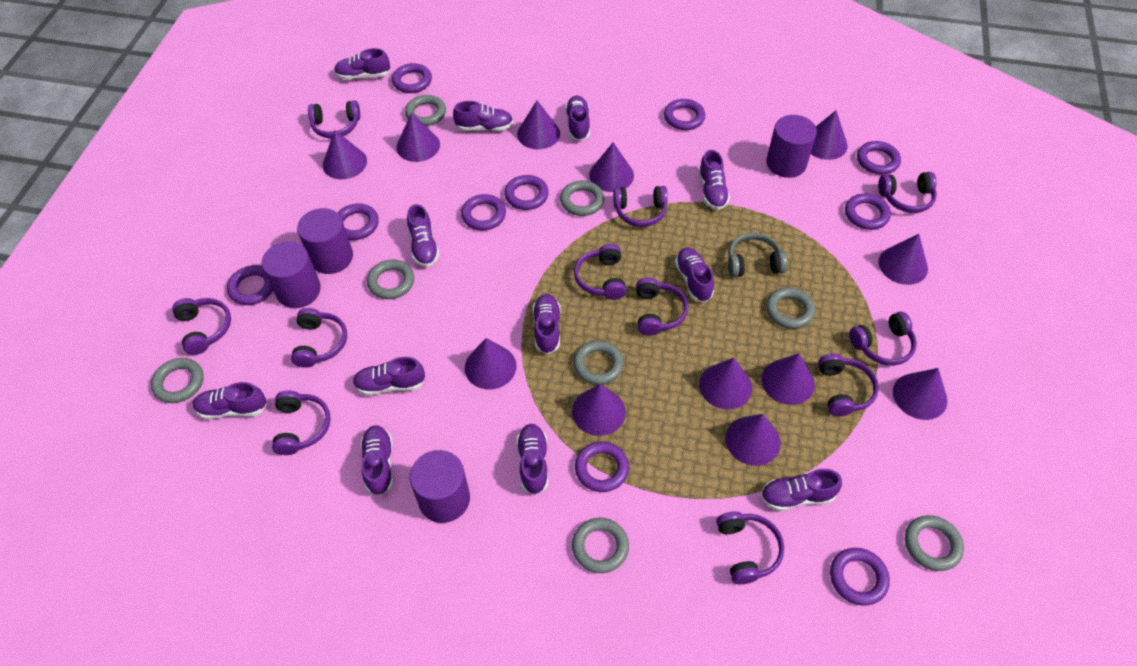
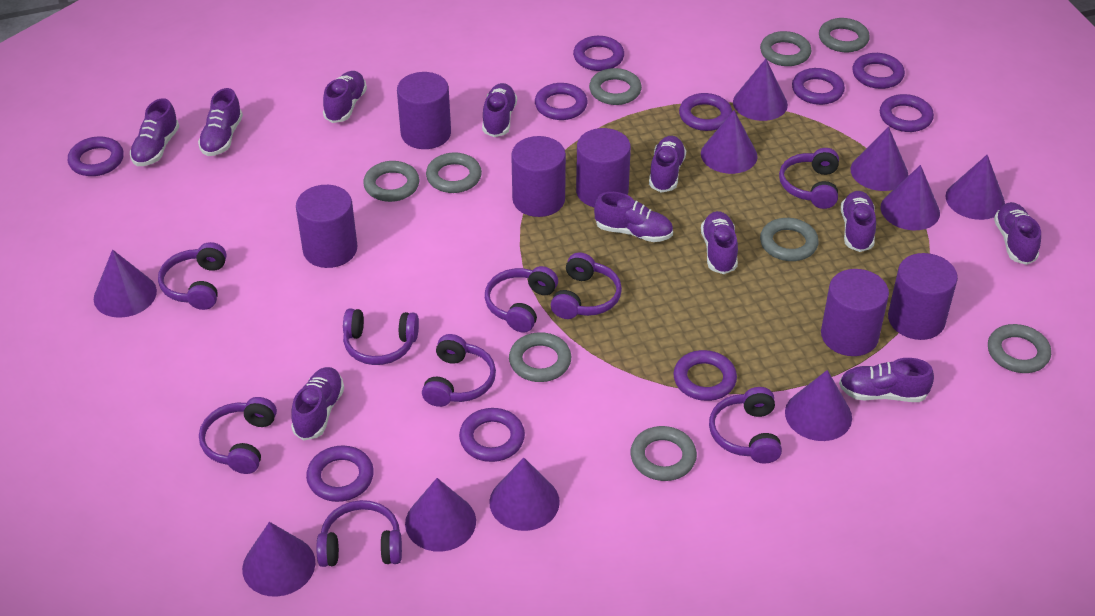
grey headphones: 1 -> 0
grey ring: 8 -> 9
purple cone: 12 -> 10
purple cylinder: 4 -> 6
purple headphones: 11 -> 9
purple shoe: 12 -> 11

